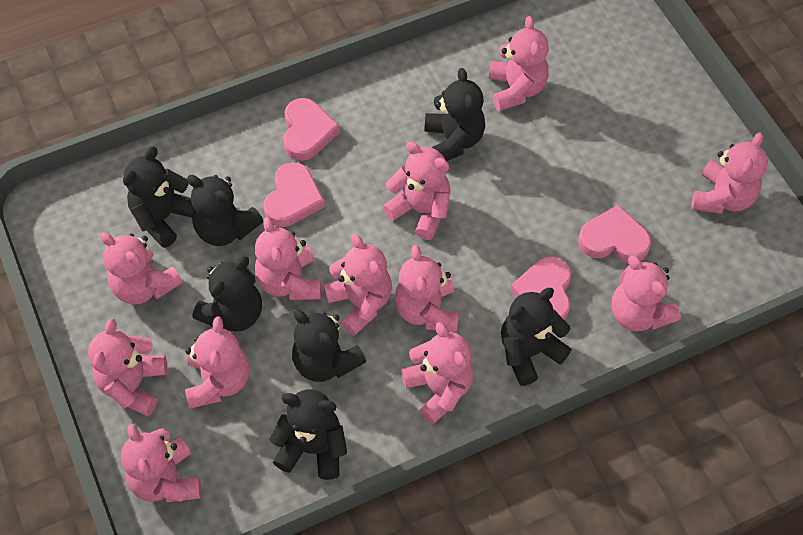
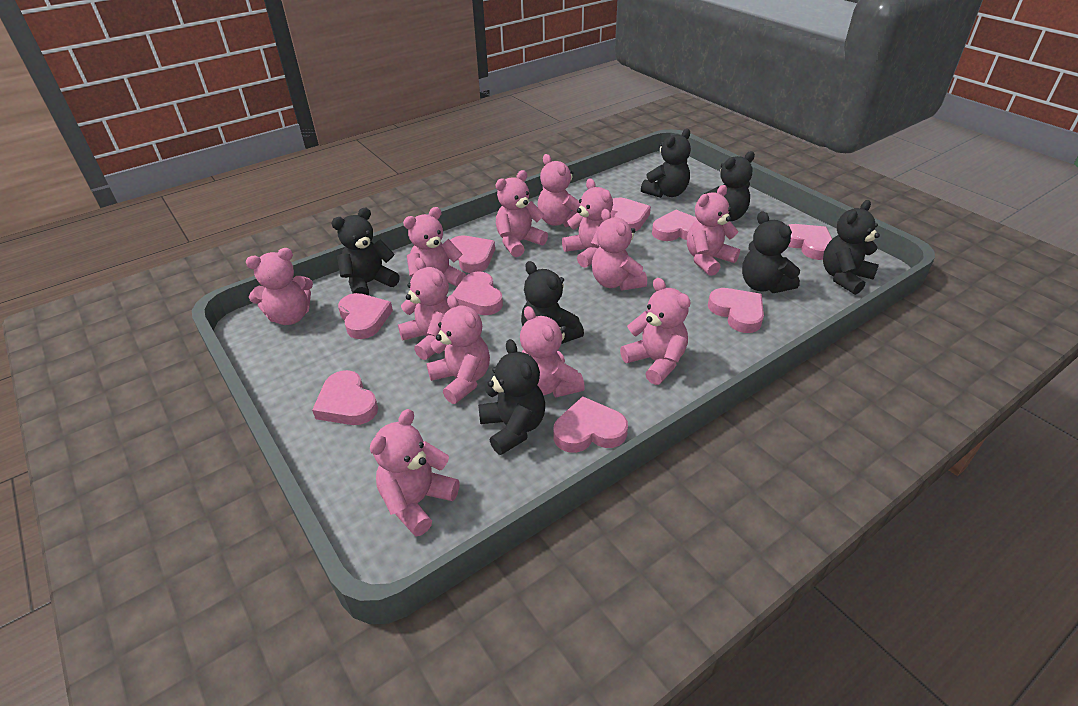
pink heart: 4 -> 9

